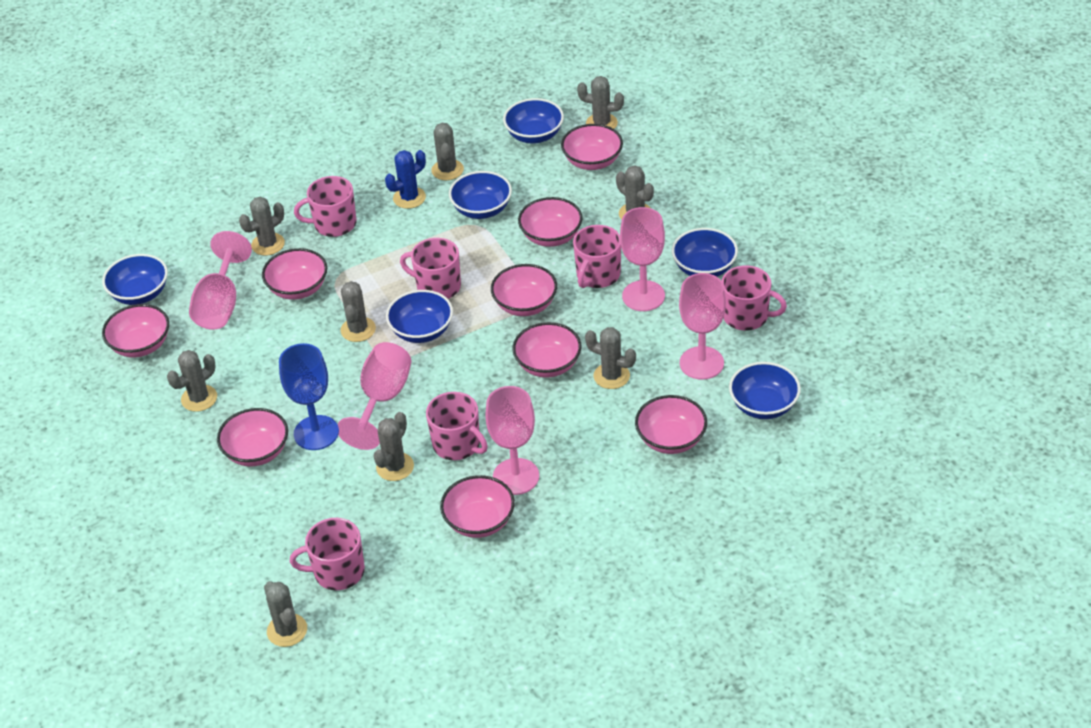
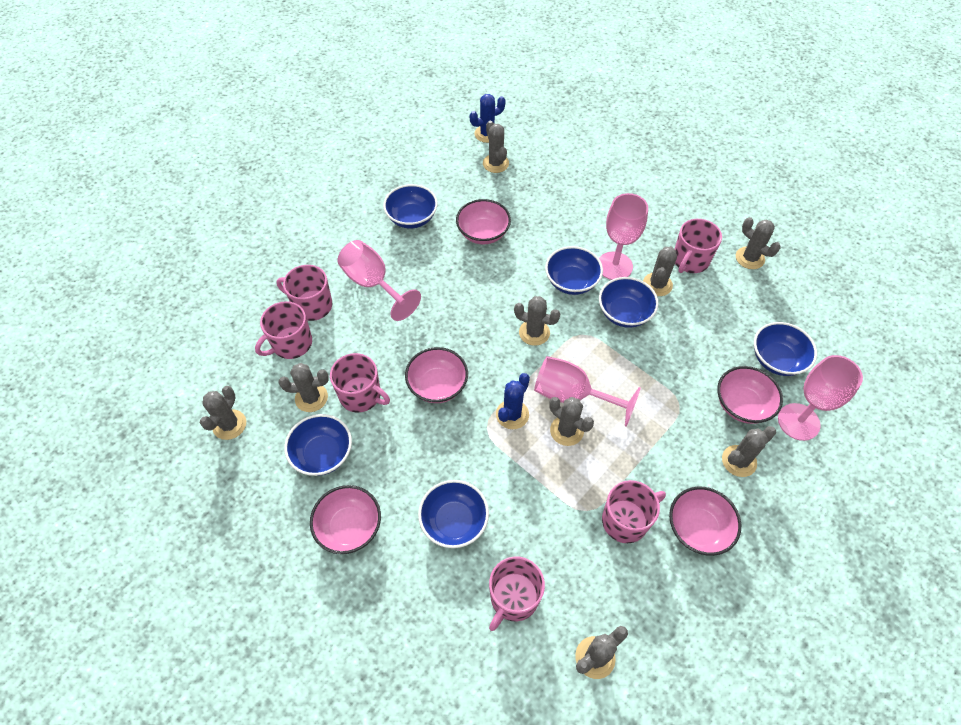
blue cactus: 1 -> 2
blue goblet: 1 -> 0
pink bowl: 9 -> 5
pink goblet: 5 -> 4

